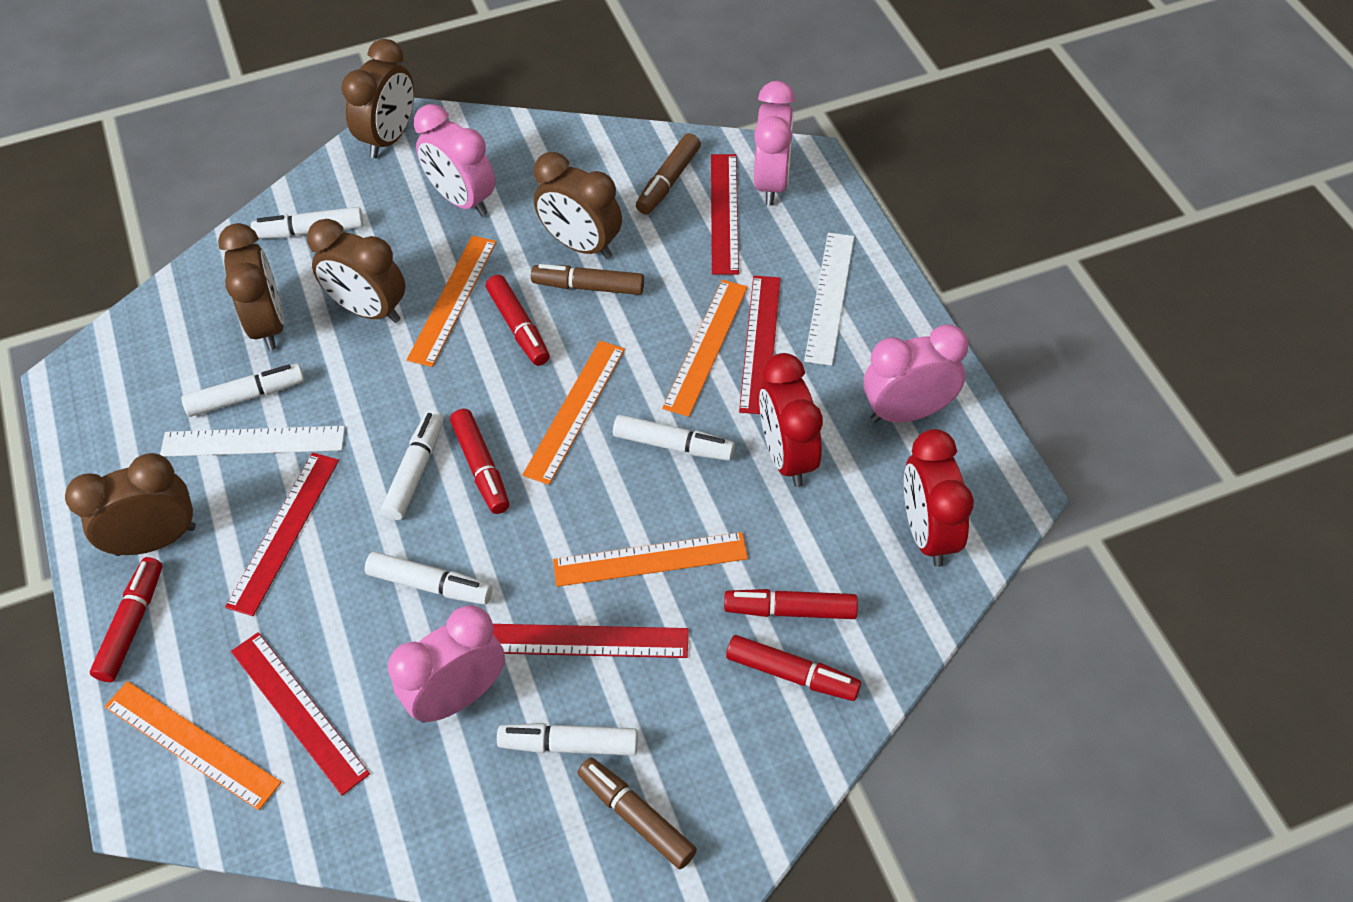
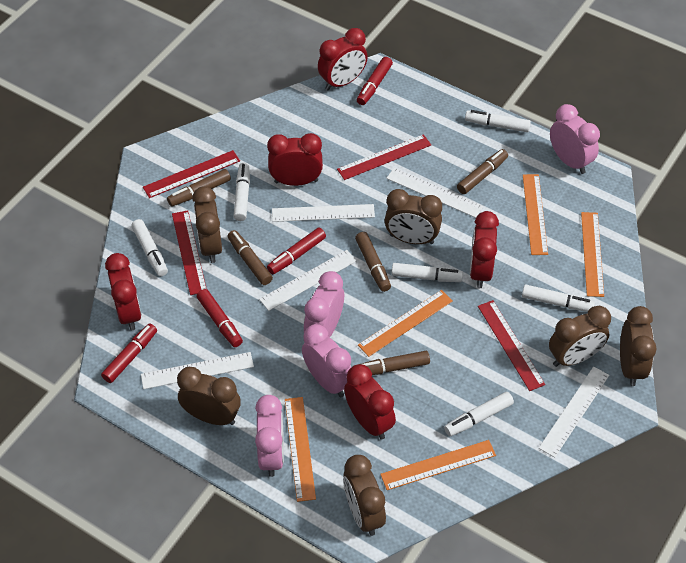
brown clock: 5 -> 6
brown marker: 3 -> 5
red clock: 2 -> 5
red marker: 5 -> 4
red ruler: 5 -> 4
white ruler: 2 -> 5

